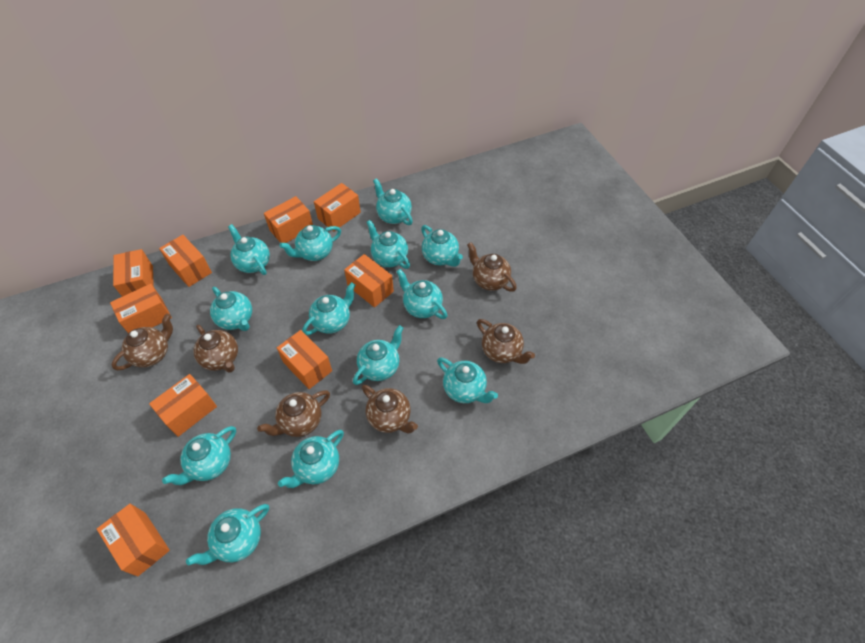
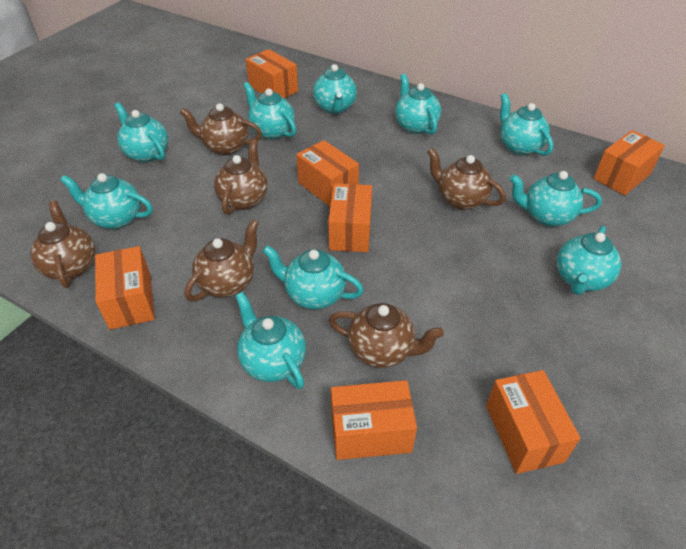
orange box: 9 -> 7
turquoise teapot: 13 -> 10

